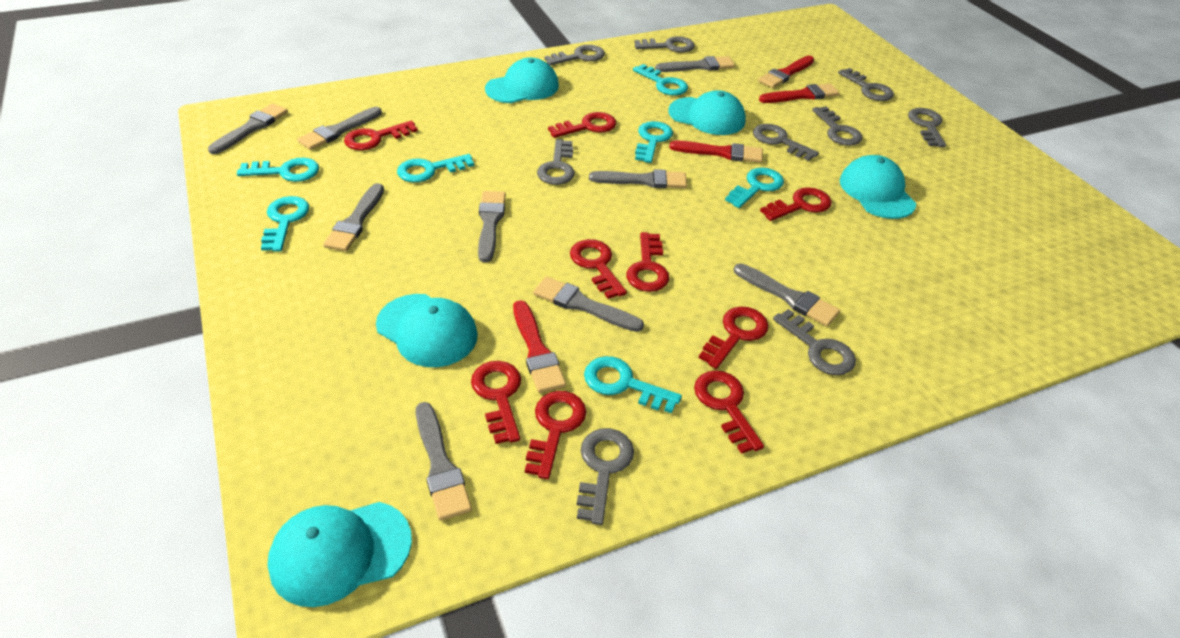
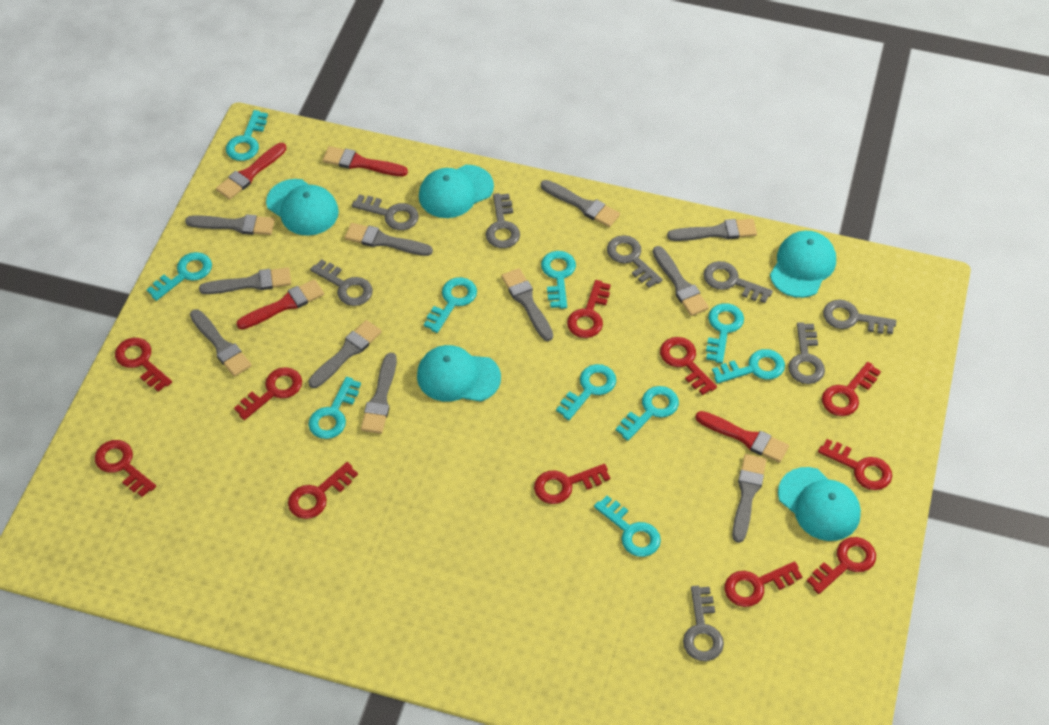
grey brush: 9 -> 11
grey key: 9 -> 8
red key: 9 -> 11
turquoise key: 7 -> 10

